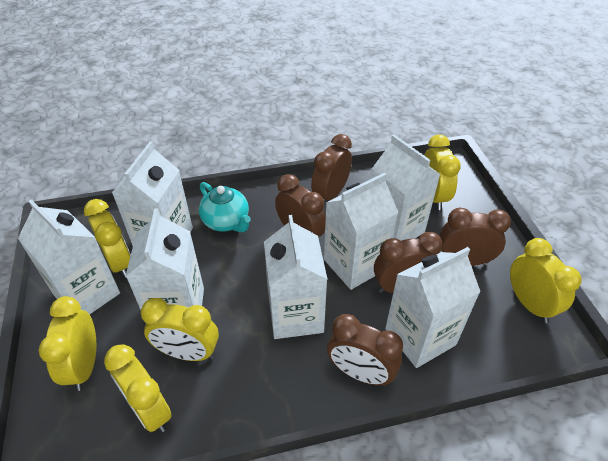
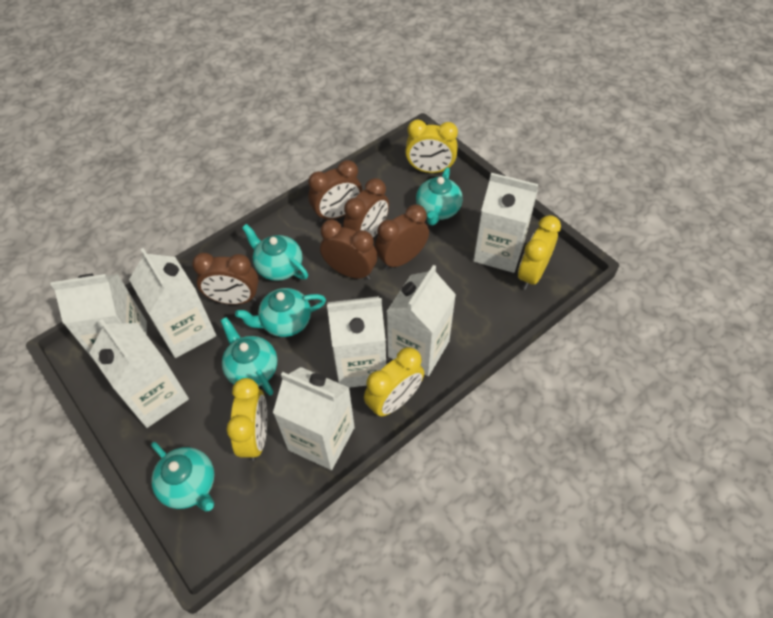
turquoise teapot: 1 -> 5
yellow clock: 6 -> 4

